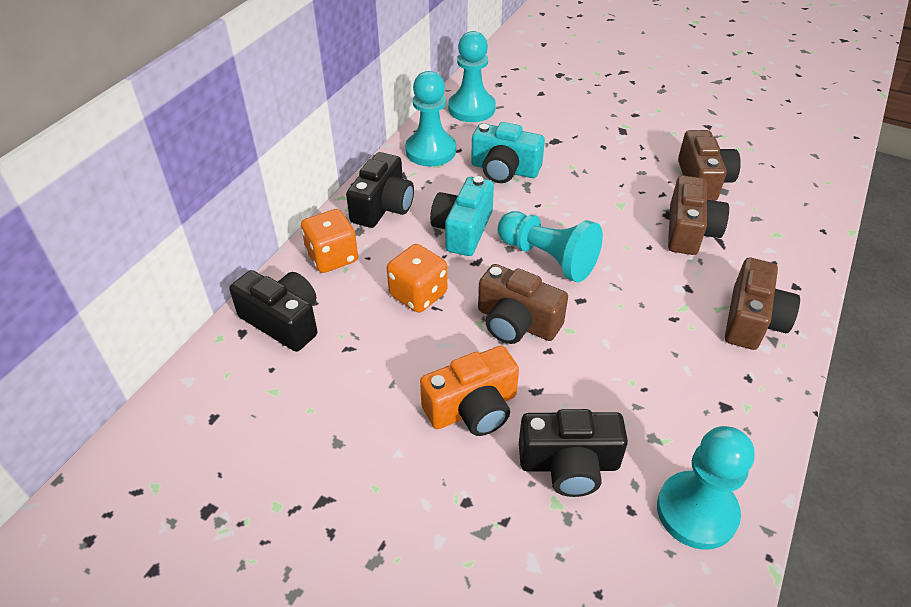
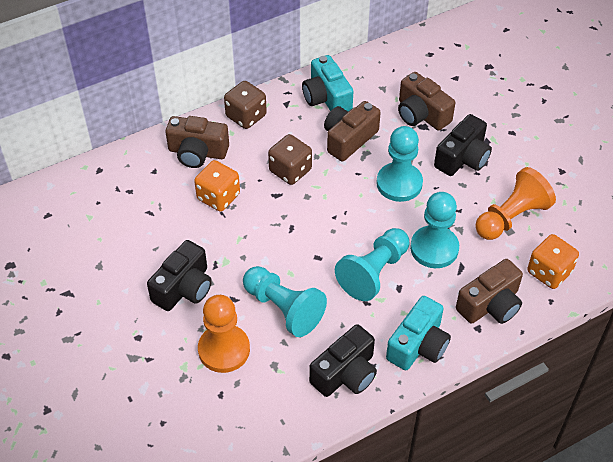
brown dice: 0 -> 2
orange camera: 1 -> 0
orange pawn: 0 -> 2

